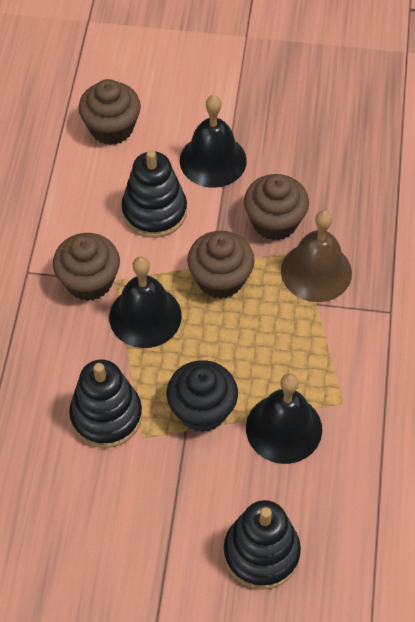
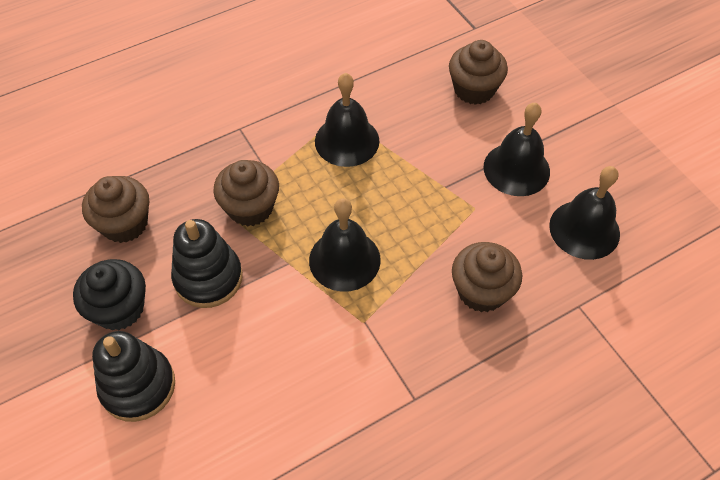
black bell: 3 -> 4
black stacking toy: 3 -> 2
brown bell: 1 -> 0

